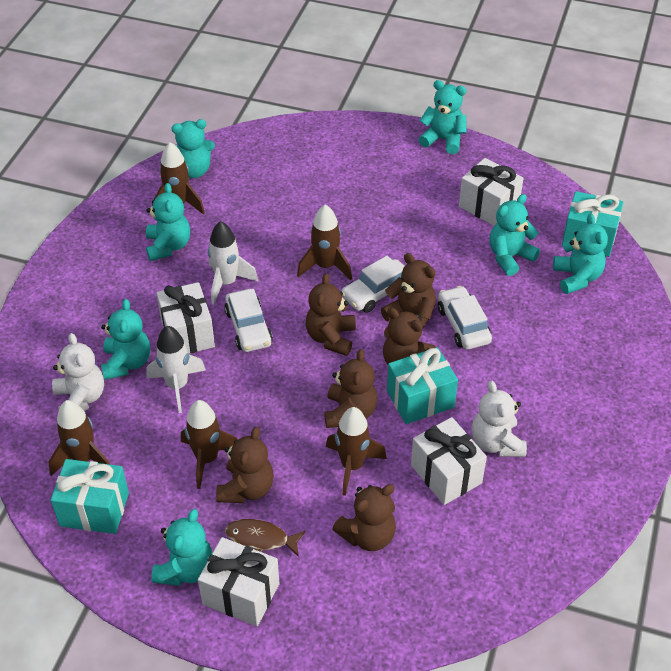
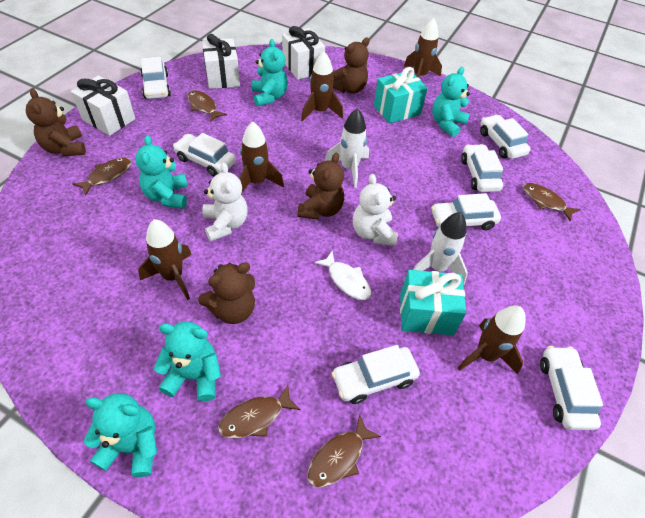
brown fish: 1 -> 5
brown teddy bear: 6 -> 4
turquoise gift: 3 -> 2
turquoise teddy bear: 7 -> 5
white car: 3 -> 7
white fish: 0 -> 1
white gift: 4 -> 3

